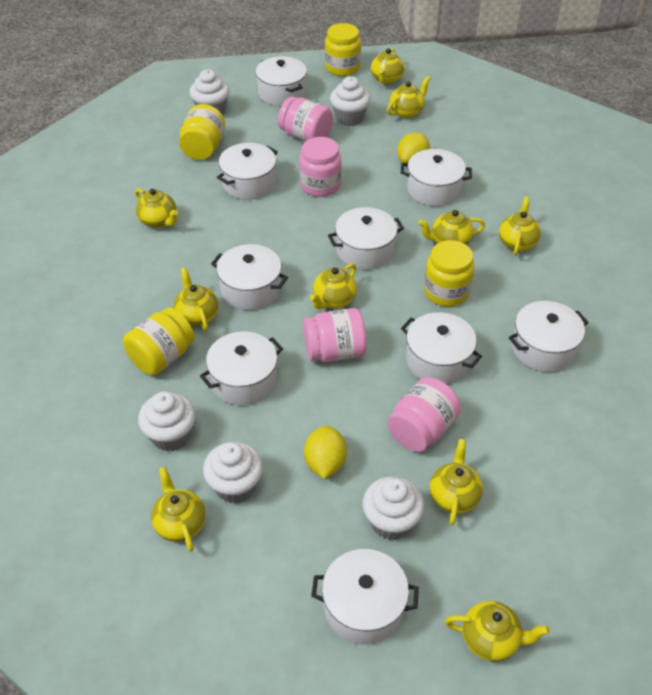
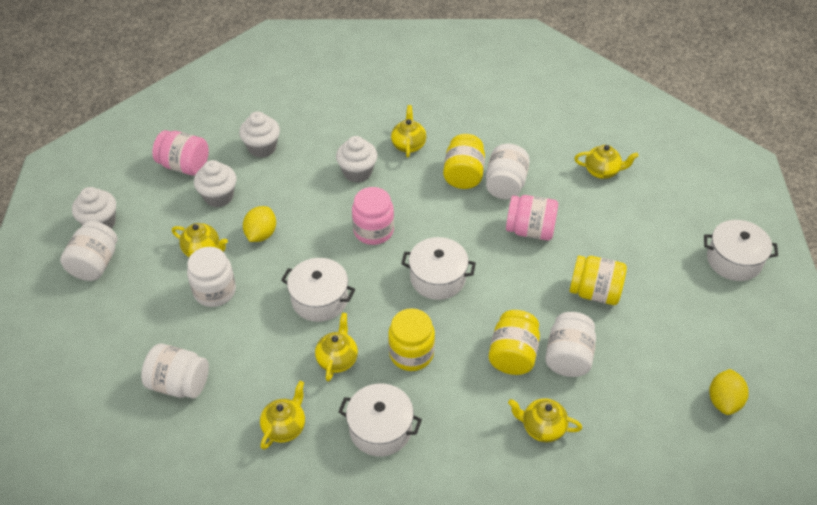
pink jar: 4 -> 3
white cupcake: 5 -> 4
white jar: 0 -> 5
white pot: 9 -> 4
yellow teapot: 10 -> 6

